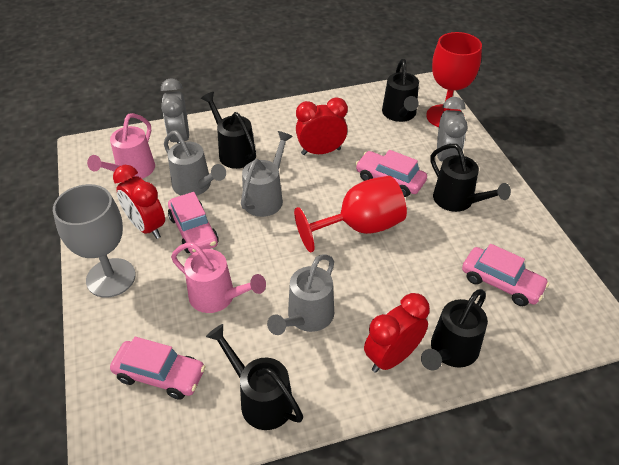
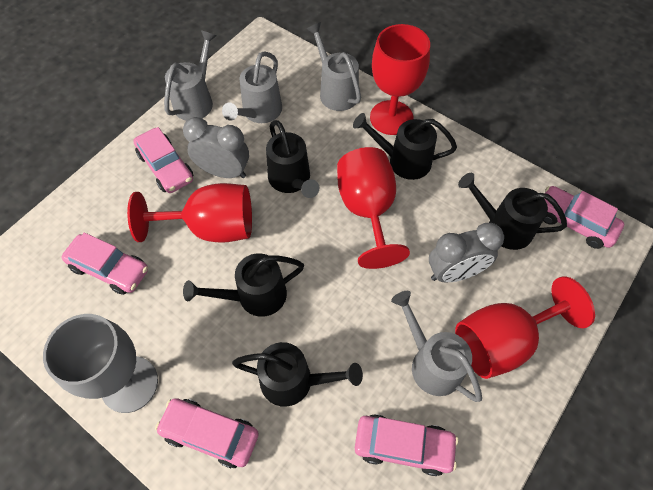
grey watering can: 3 -> 4
pink car: 4 -> 5
pink watering can: 2 -> 0
red clock: 3 -> 0
red goblet: 2 -> 4

